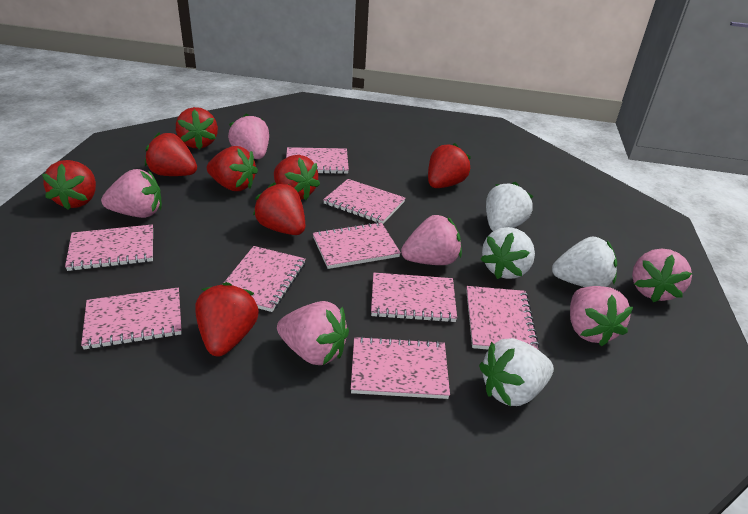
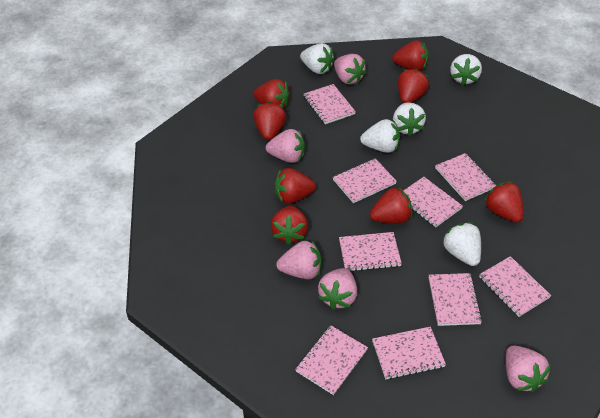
pink strawberry: 6 -> 5
white strawberry: 4 -> 5

